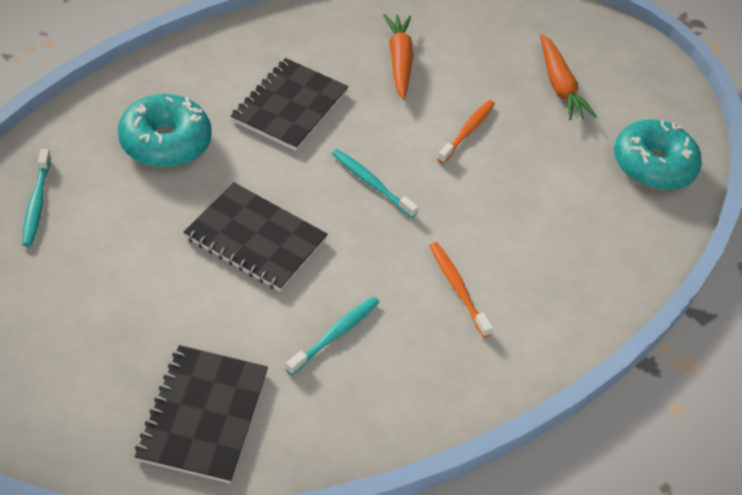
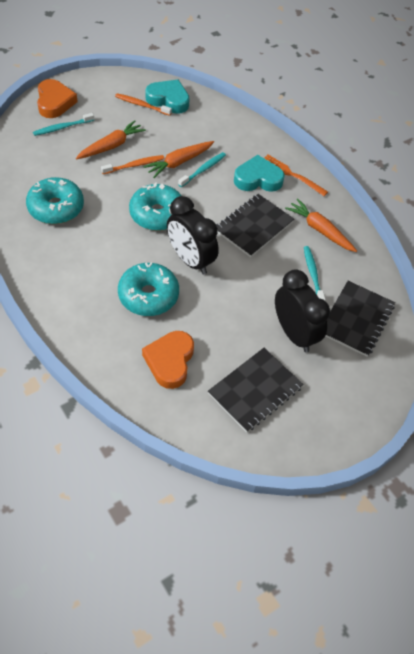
black clock: 0 -> 2
orange carrot: 2 -> 3
orange fork: 0 -> 1
orange heart: 0 -> 2
turquoise donut: 2 -> 3
turquoise heart: 0 -> 2

